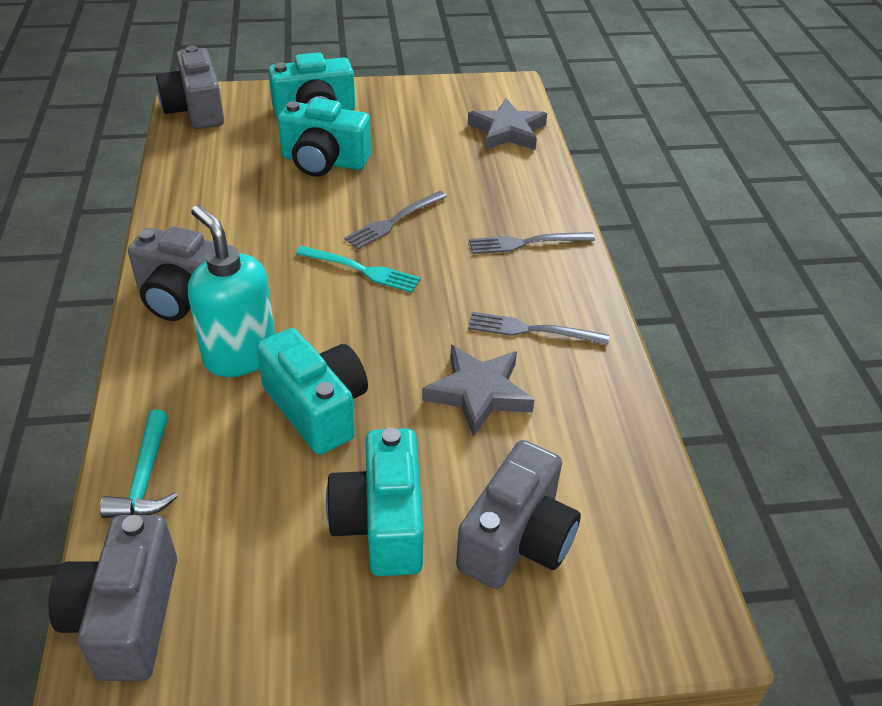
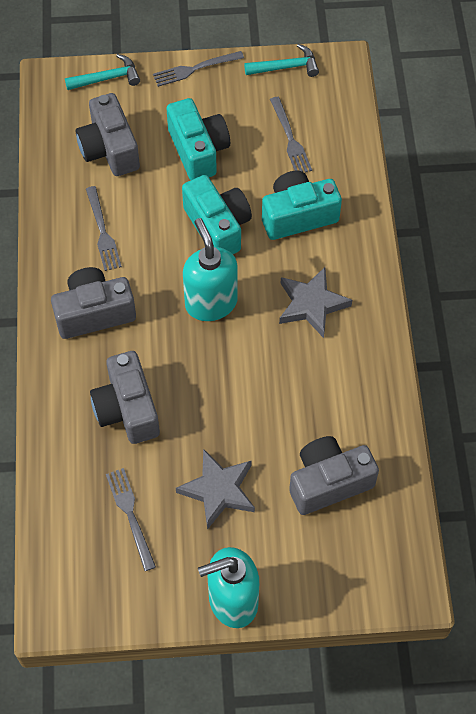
grey fork: 3 -> 4
turquoise camera: 4 -> 3
turquoise fork: 1 -> 0
turquoise hammer: 1 -> 2
turquoise soap dispenser: 1 -> 2

